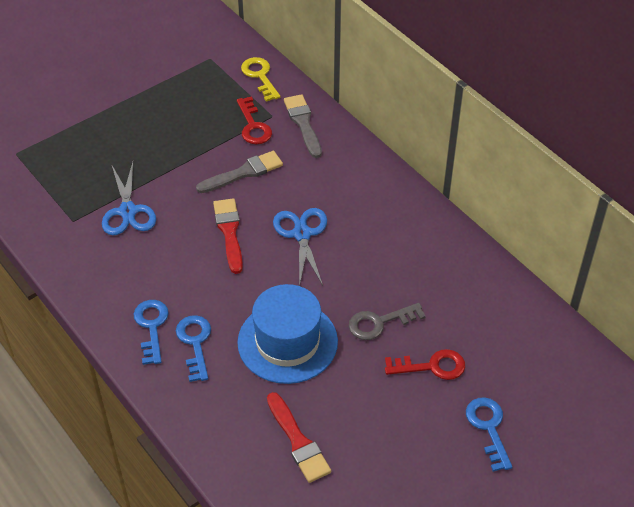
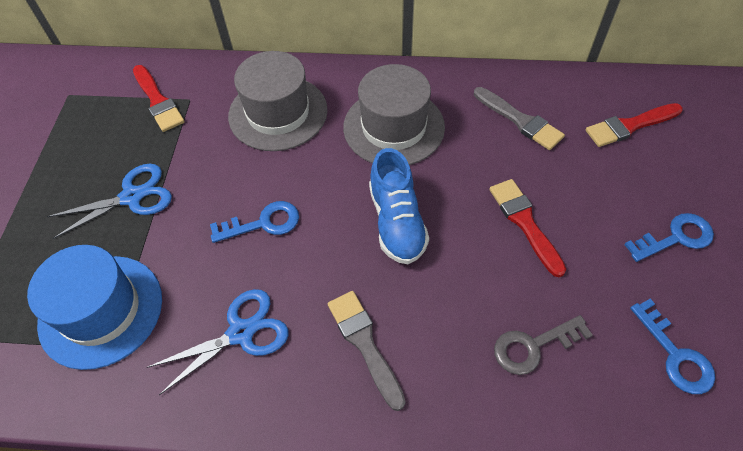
blue shoe: 0 -> 1
grey hat: 0 -> 2
red brush: 2 -> 3
red key: 2 -> 0
yellow key: 1 -> 0

